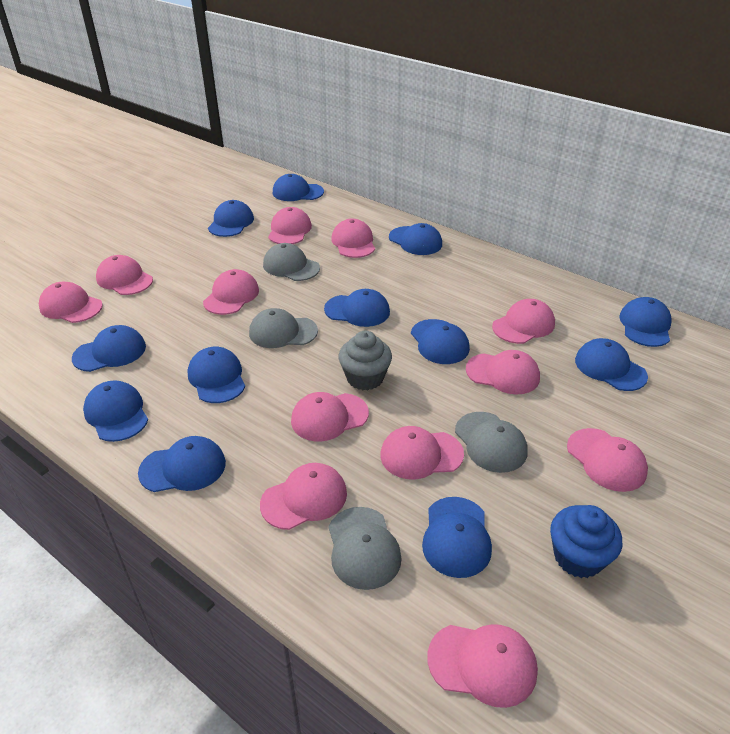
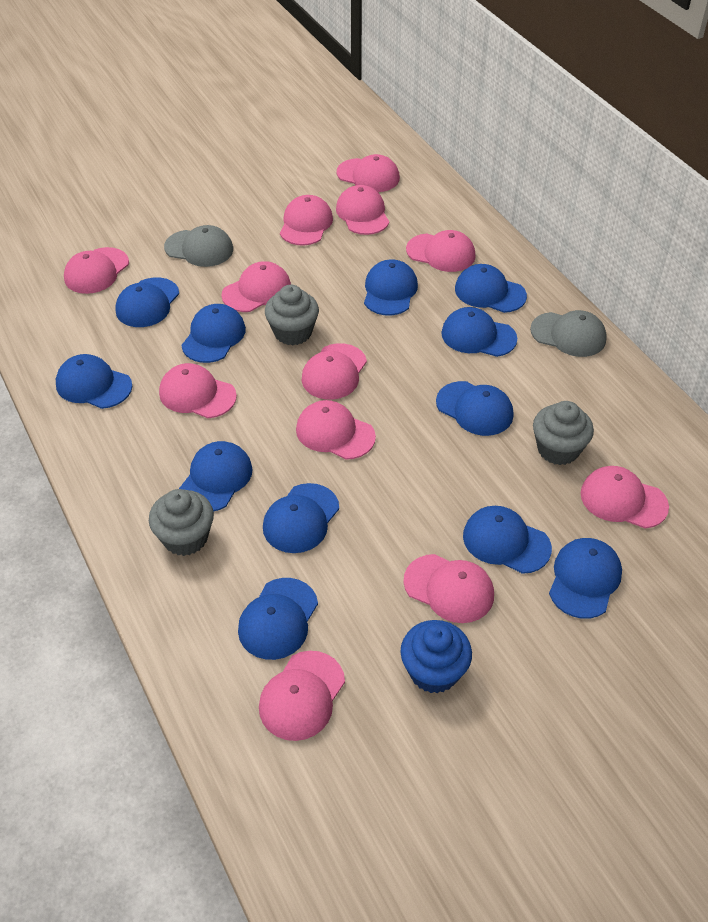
grey cap: 4 -> 2
grey cupcake: 1 -> 3

